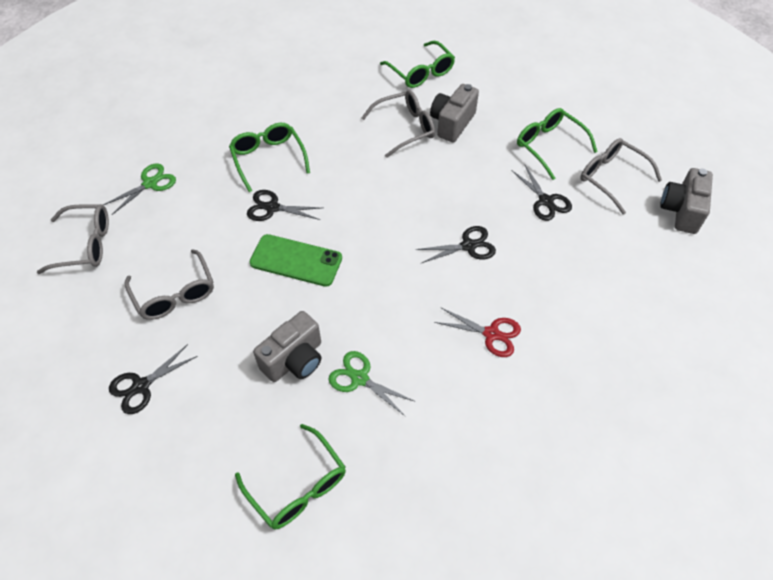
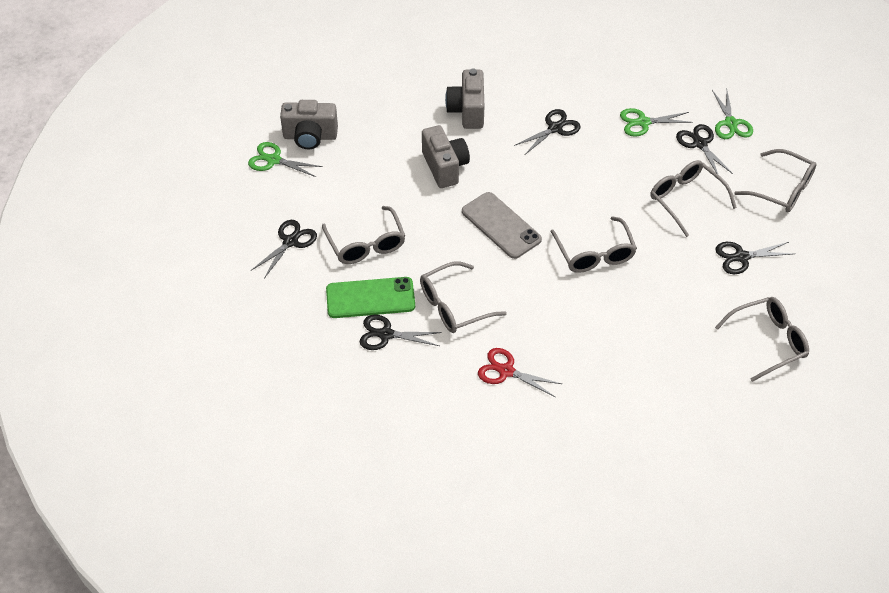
black scissors: 4 -> 5
green glasses: 4 -> 0
green scissors: 2 -> 3
grey glasses: 4 -> 6
grey phone: 0 -> 1

